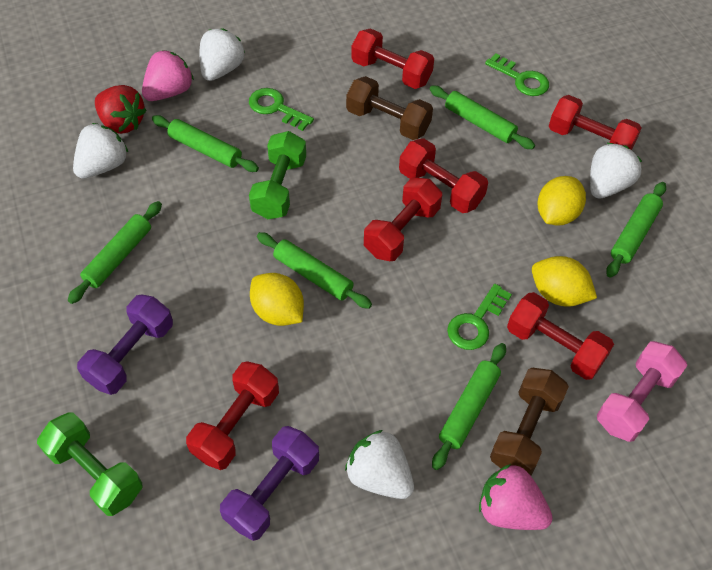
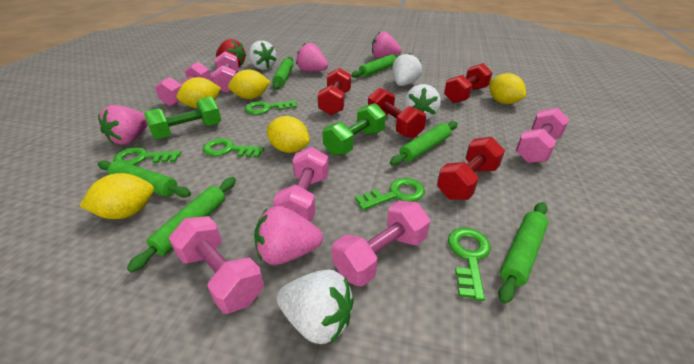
brown dumbbell: 2 -> 0
green key: 3 -> 5
pink dumbbell: 1 -> 6
pink strawberry: 2 -> 4
purple dumbbell: 2 -> 0
red dumbbell: 6 -> 4
yellow lemon: 3 -> 5

